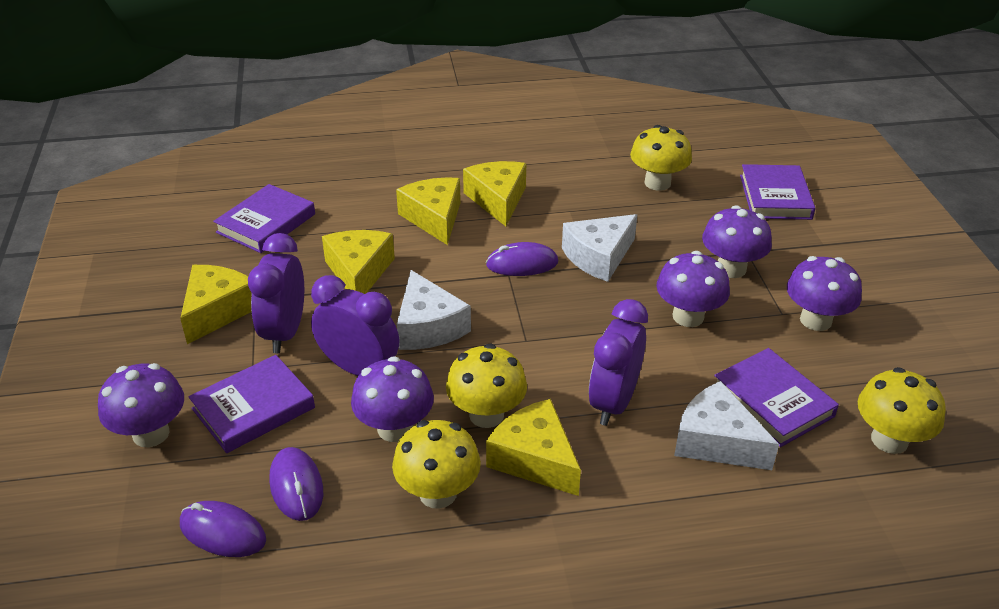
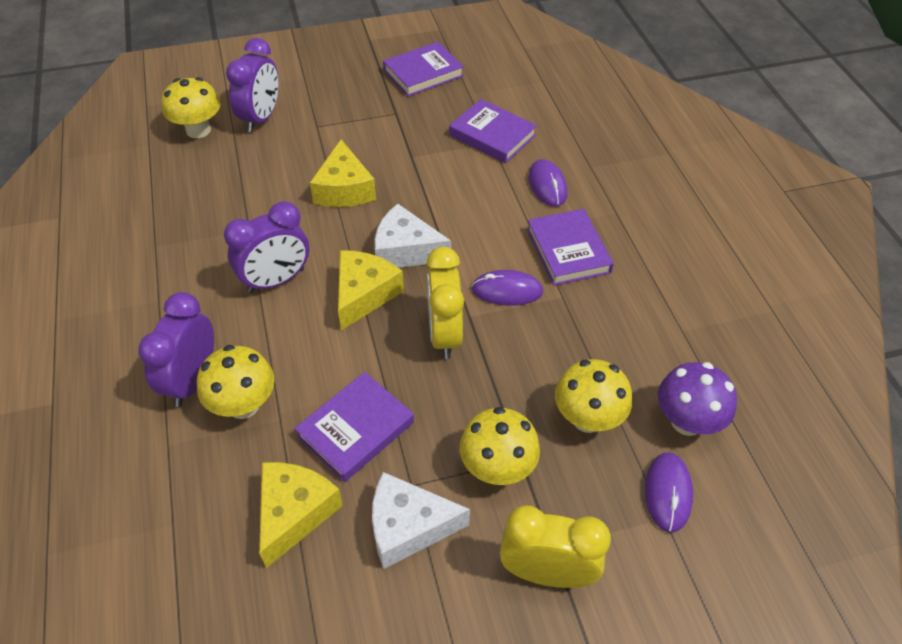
purple mushroom: 5 -> 1
white cheese: 3 -> 2
yellow cheese: 5 -> 3
yellow clock: 0 -> 2

